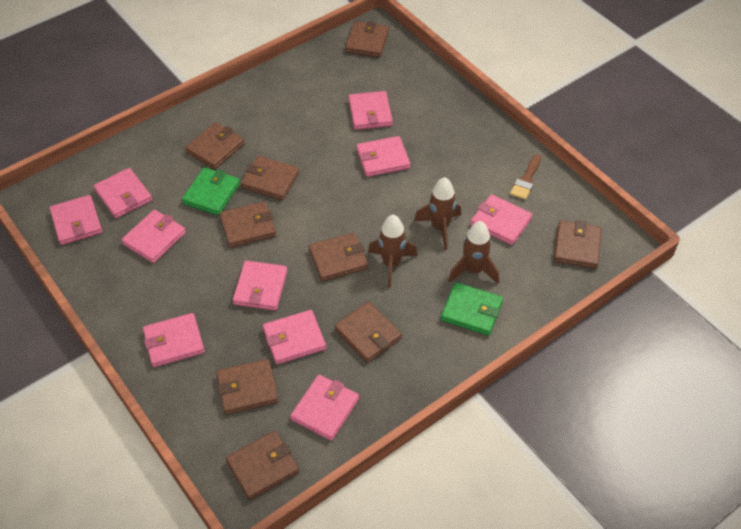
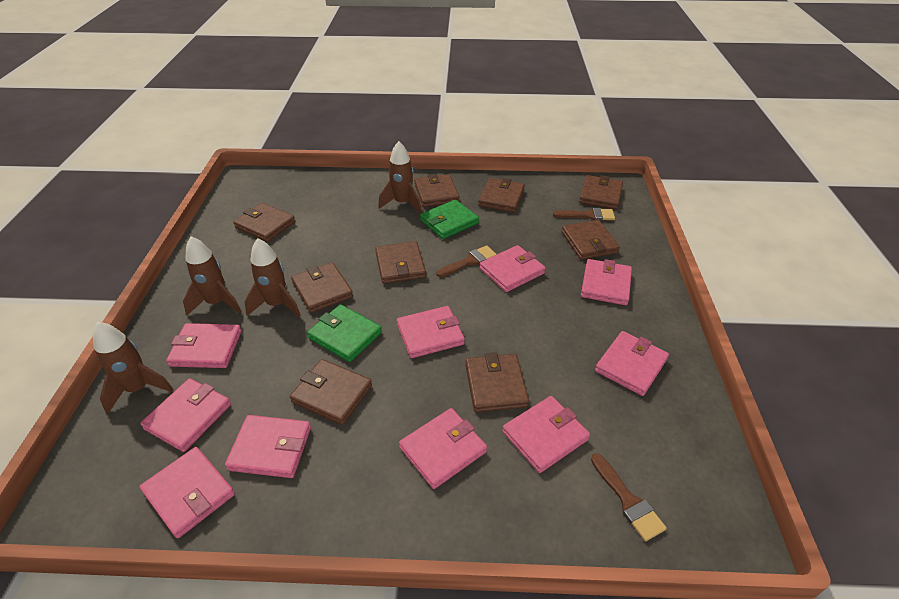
brown brush: 1 -> 3
brown rocket: 3 -> 4

